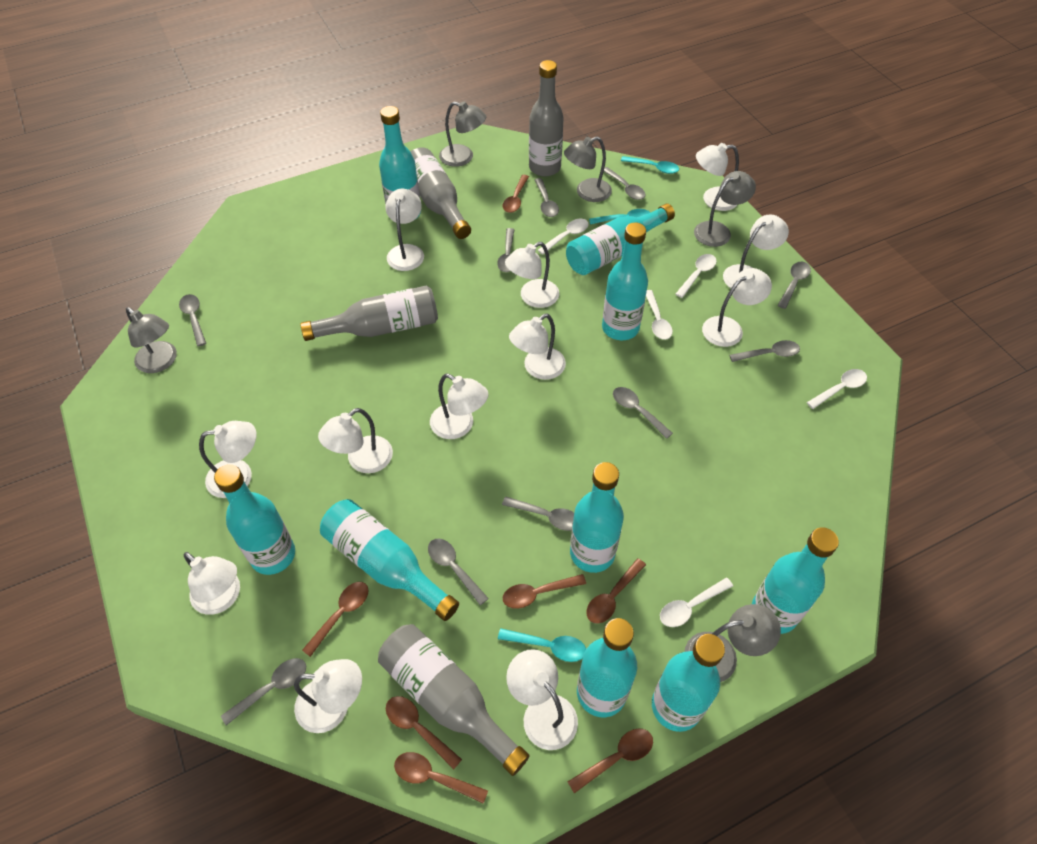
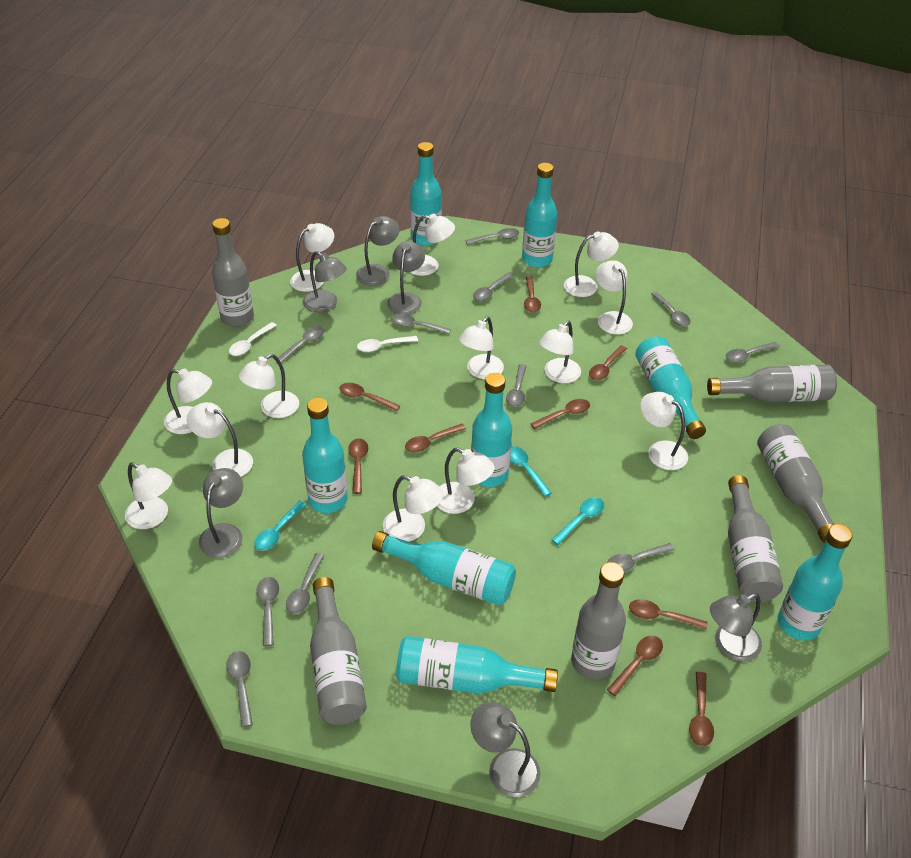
brown spoon: 7 -> 9
grey bottle: 4 -> 6
grey lamp: 5 -> 6
grey spoon: 10 -> 11
turquoise bottle: 9 -> 8
white lamp: 12 -> 13
white spoon: 5 -> 2

